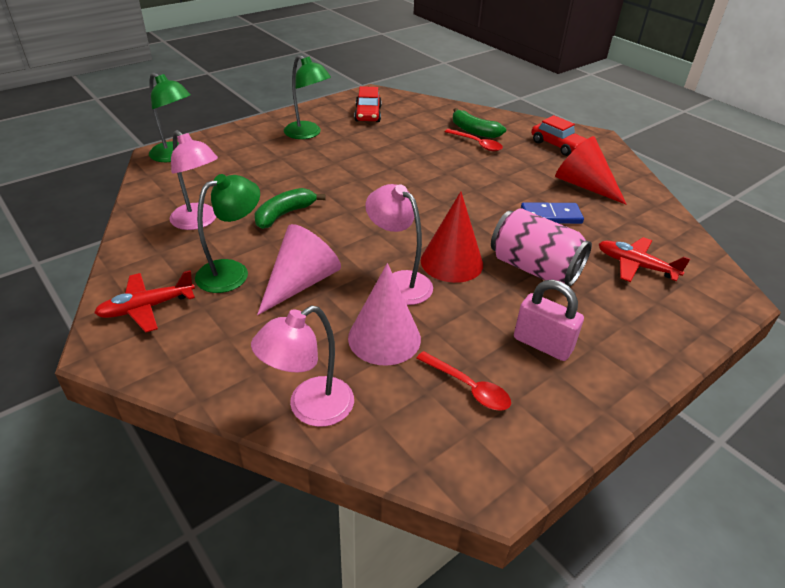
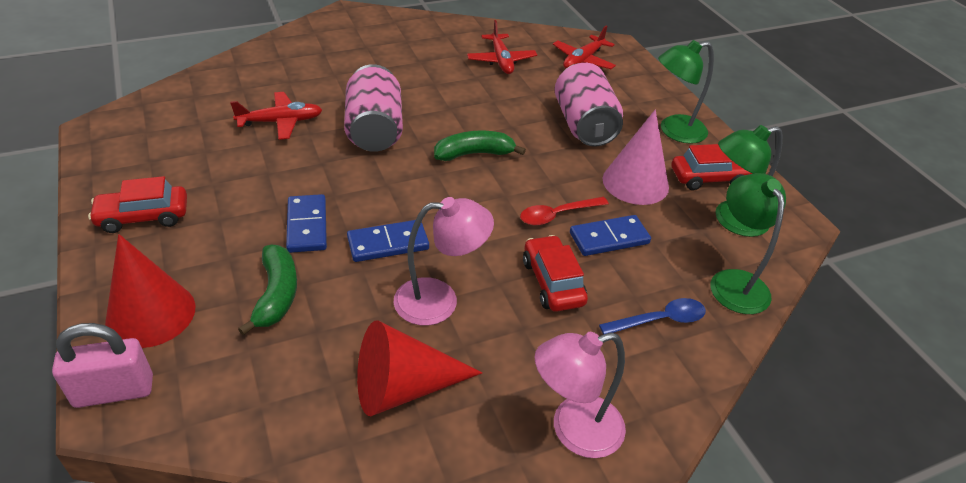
blue domino: 1 -> 3
blue spoon: 0 -> 1
pink can: 1 -> 2
pink cone: 2 -> 1
pink lamp: 3 -> 2
red car: 2 -> 3
red plane: 2 -> 3
red spoon: 2 -> 1

